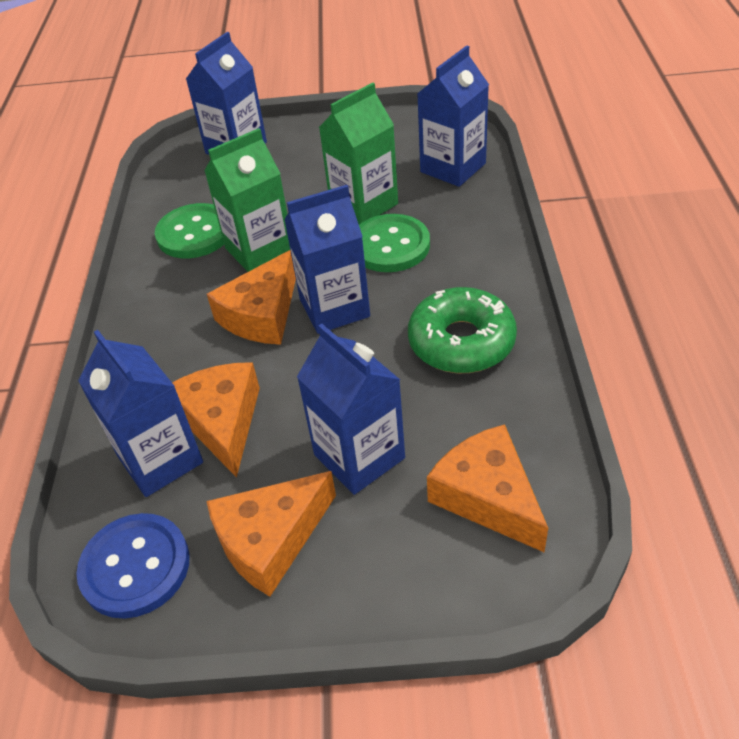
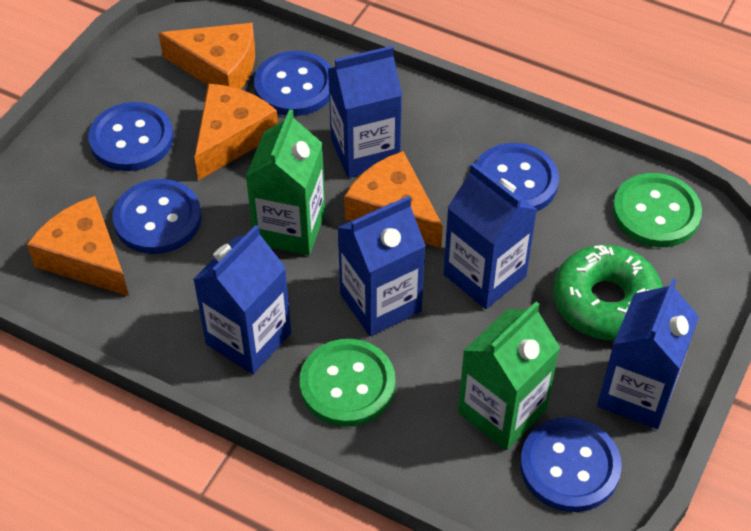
blue button: 1 -> 5

